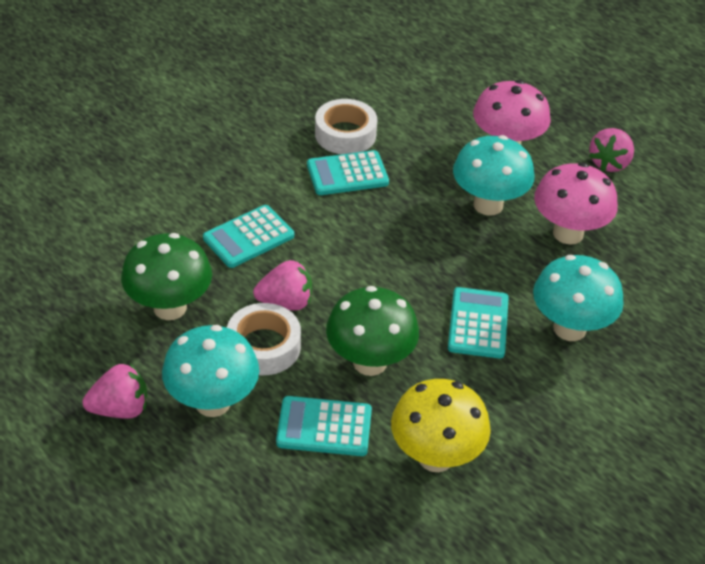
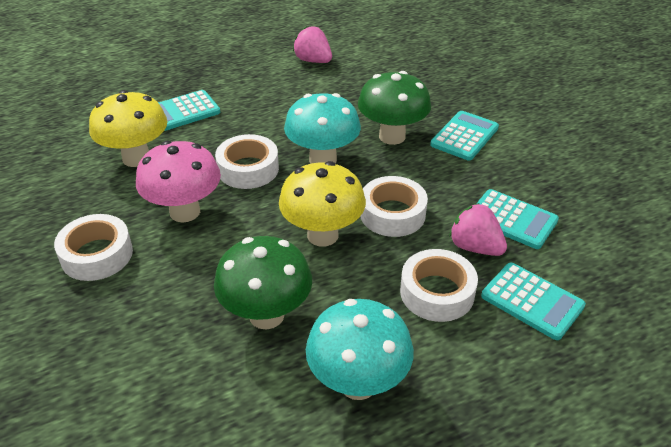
pink mushroom: 2 -> 1
pink strawberry: 3 -> 2
turquoise mushroom: 3 -> 2
white tape: 2 -> 4
yellow mushroom: 1 -> 2

